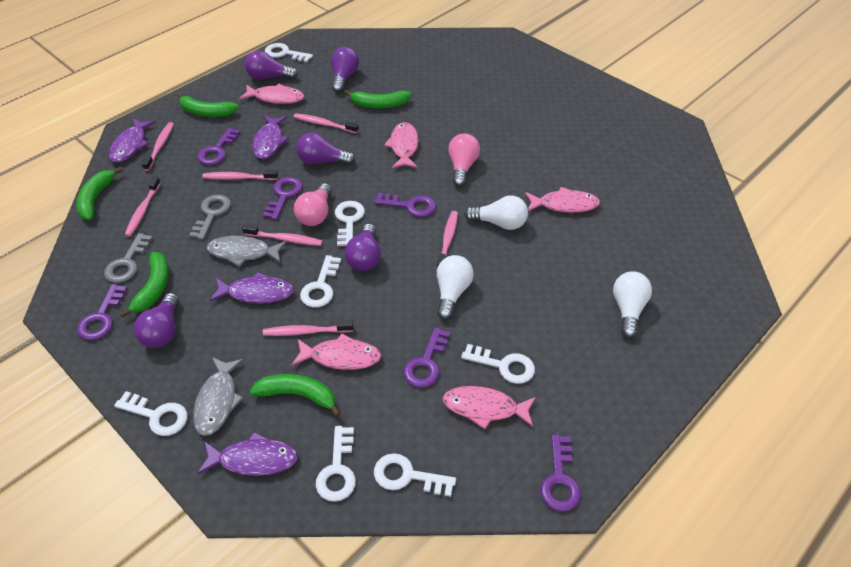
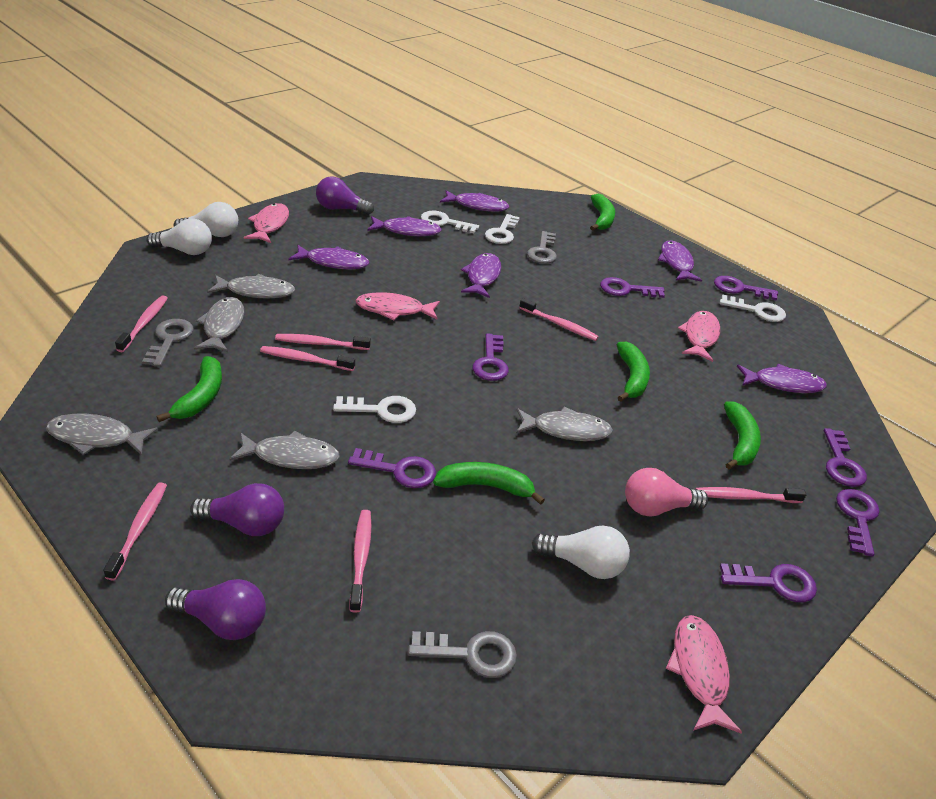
grey fish: 2 -> 5
grey key: 2 -> 3
pink fish: 5 -> 4
pink light bulb: 2 -> 1
purple fish: 4 -> 6
purple key: 6 -> 7
purple light bulb: 5 -> 3
white key: 7 -> 4

